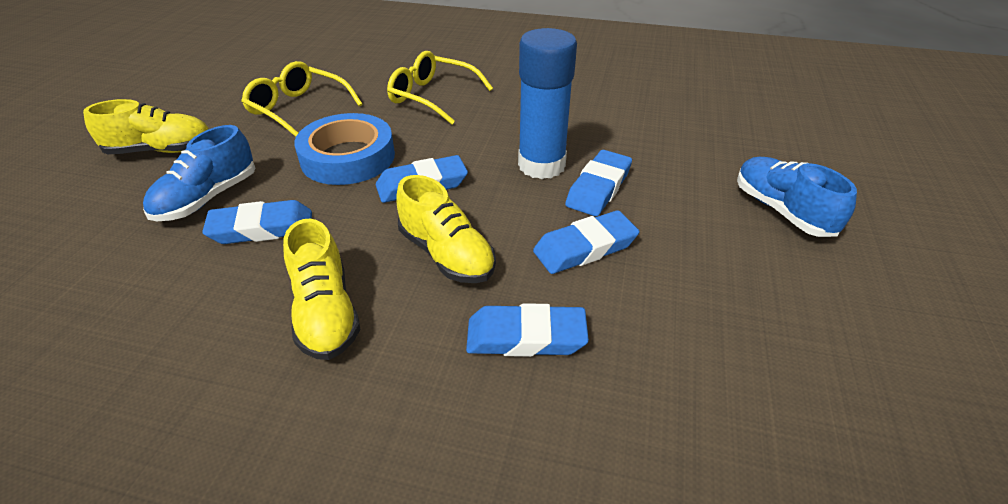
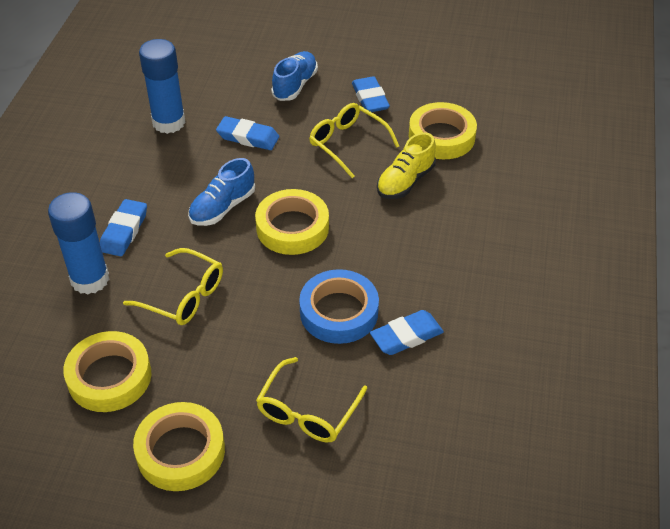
blue eraser: 5 -> 4
blue glue stick: 1 -> 2
yellow glasses: 2 -> 3
yellow shoe: 3 -> 1
yellow tape: 0 -> 4

